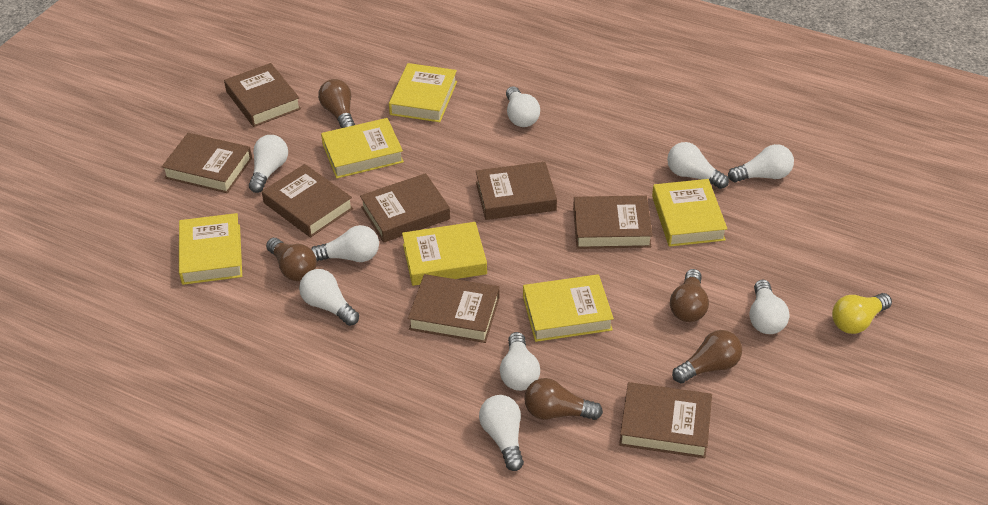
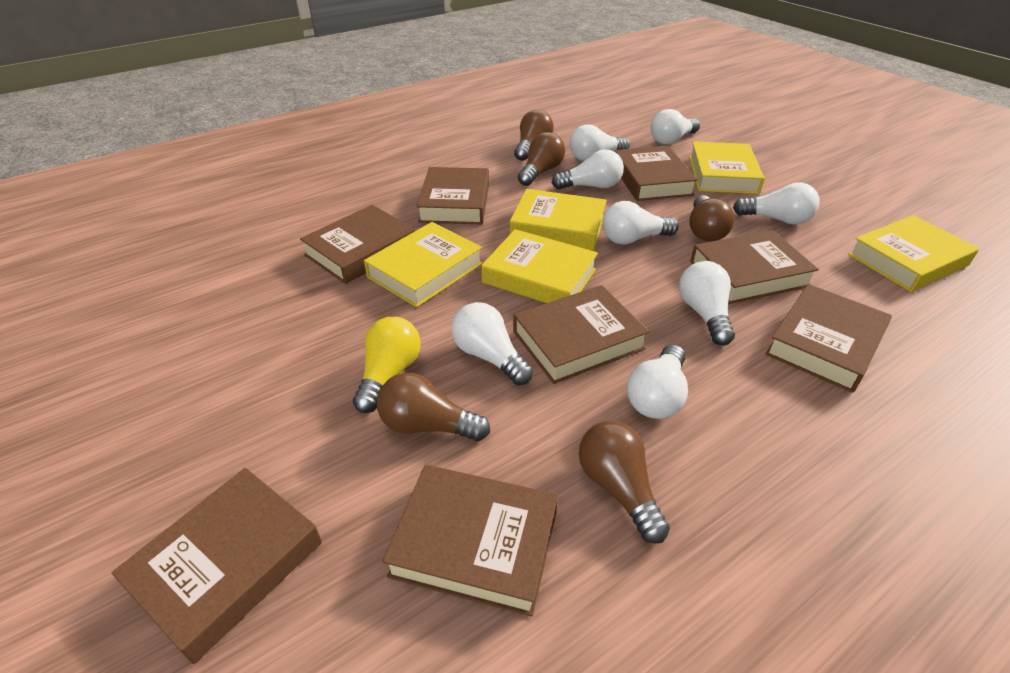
white light bulb: 9 -> 8
yellow book: 6 -> 5

